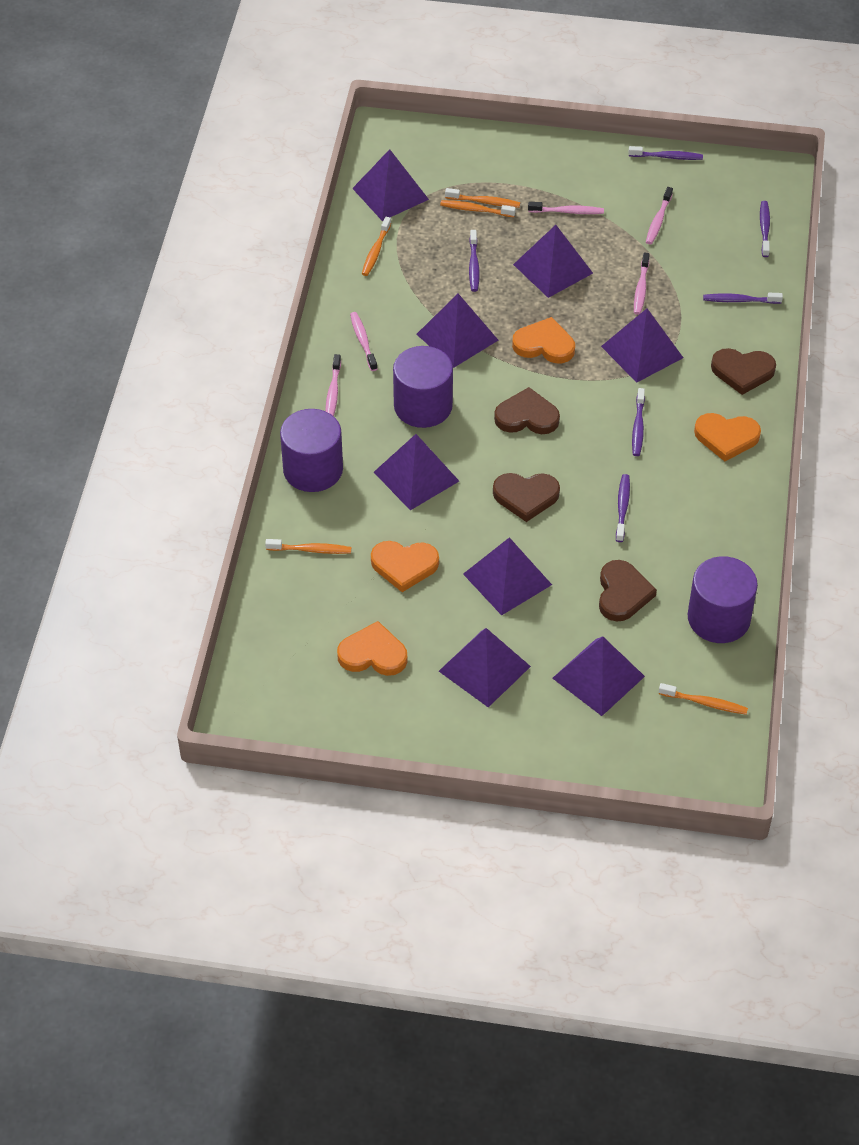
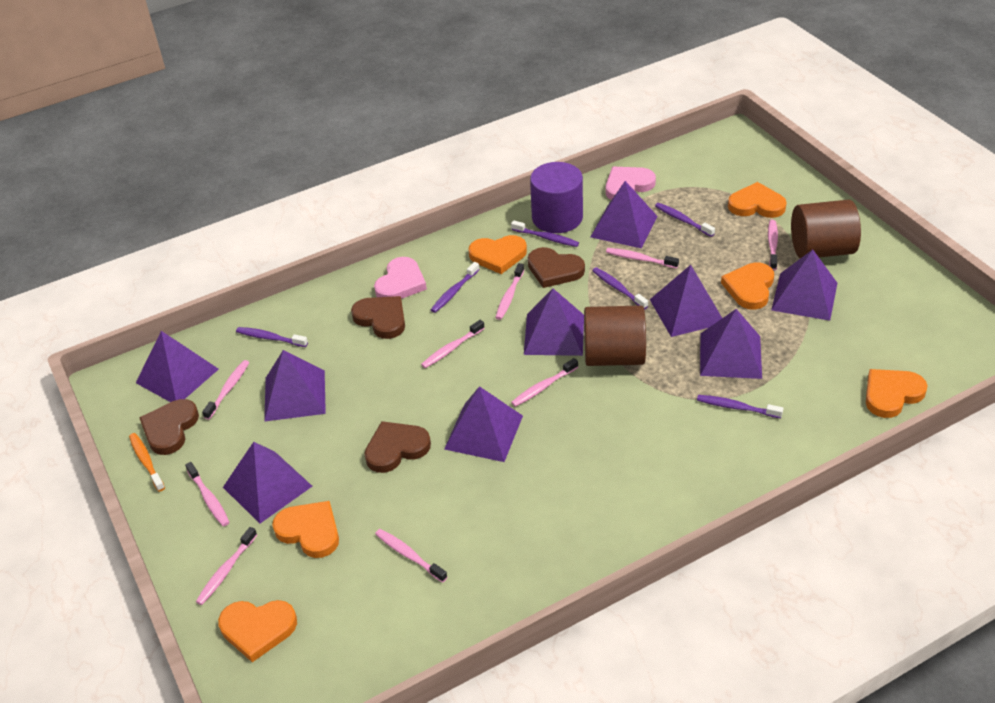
brown cylinder: 0 -> 2
orange heart: 4 -> 6
orange toothbrush: 5 -> 1
pink heart: 0 -> 2
pink toothbrush: 5 -> 9
purple cylinder: 3 -> 1
purple pyramid: 8 -> 9

